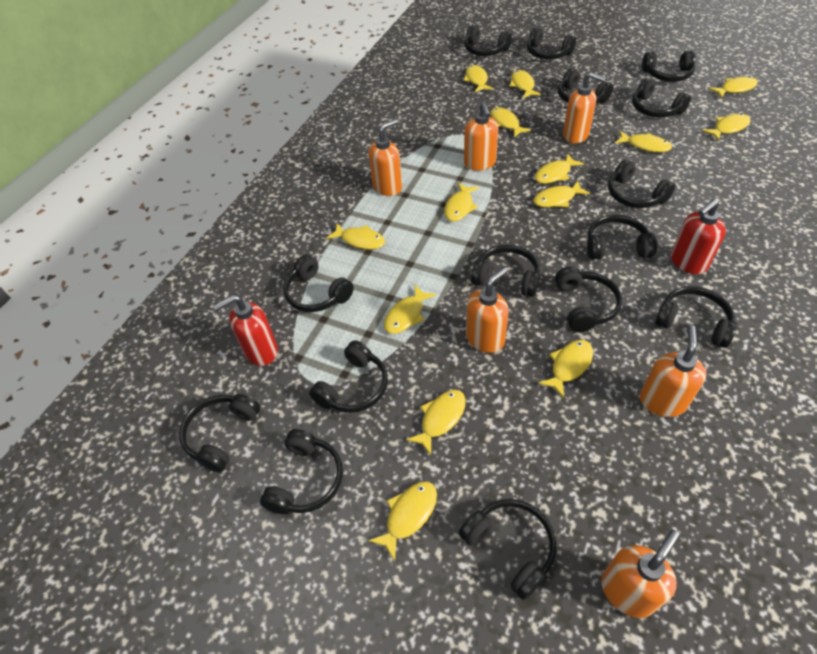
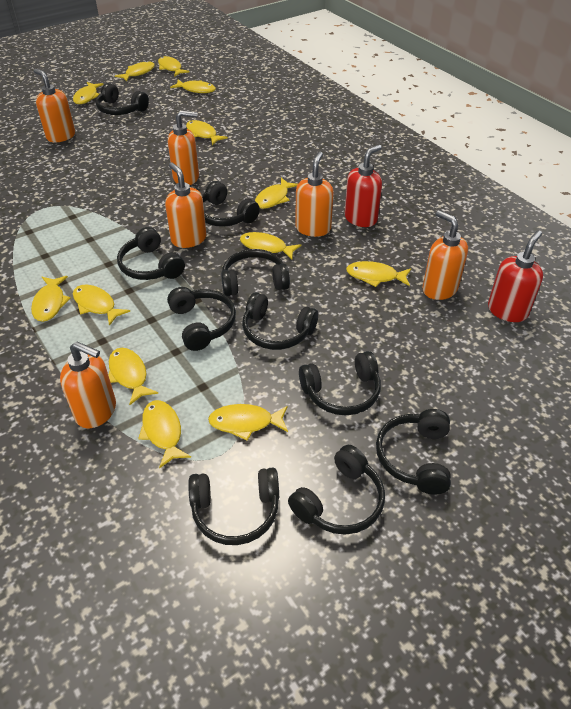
black headphones: 15 -> 10
yellow fish: 14 -> 13

